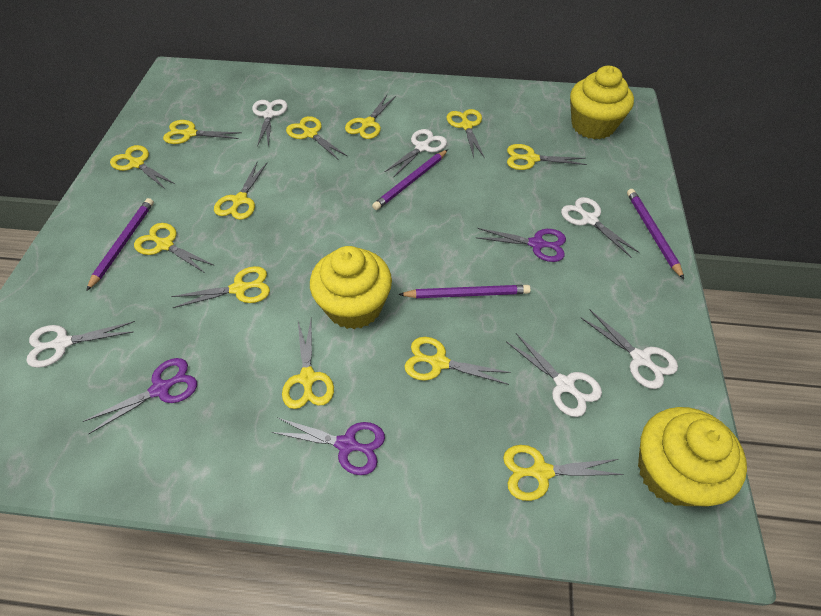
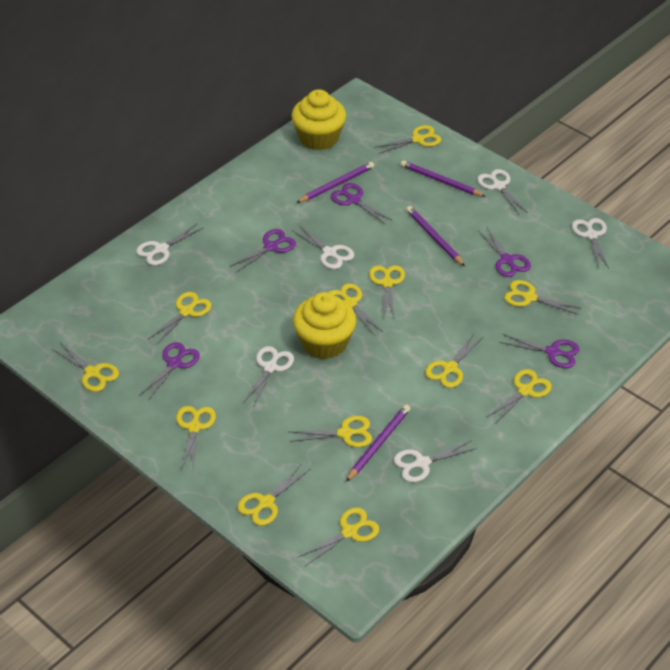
purple scissors: 3 -> 5
yellow cupcake: 3 -> 2

